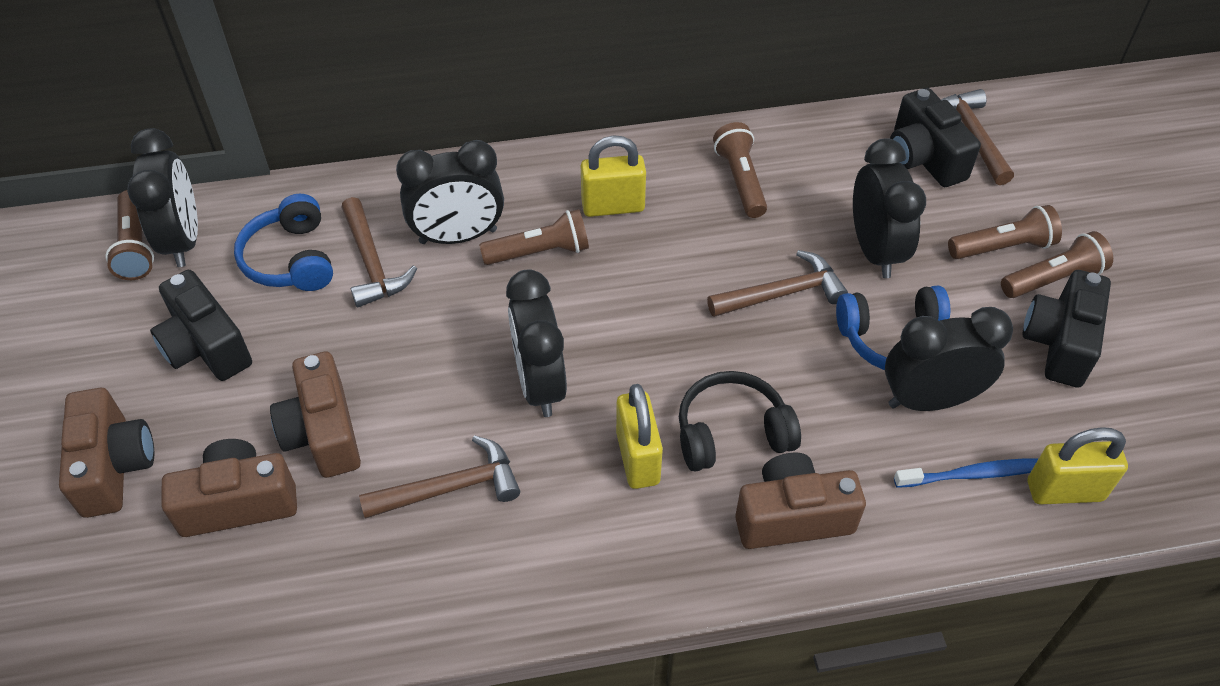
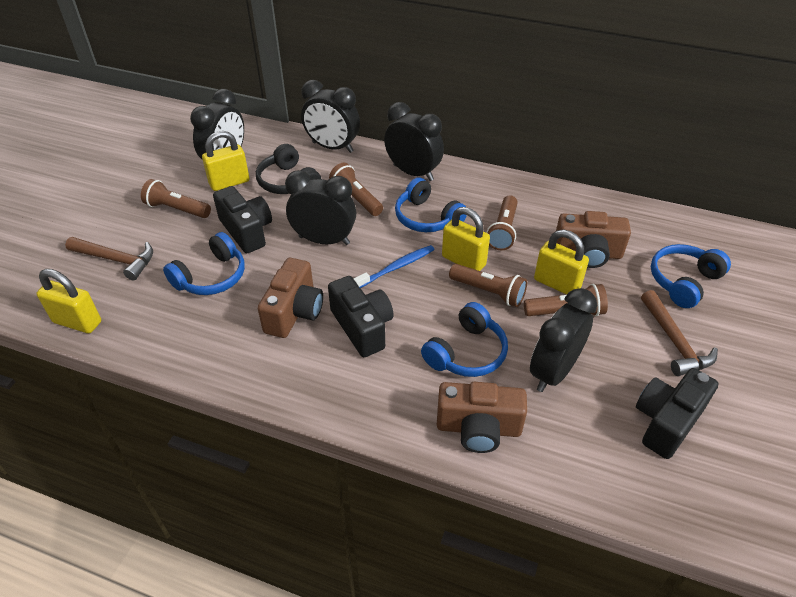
blue headphones: 2 -> 4
brown camera: 4 -> 3
brown hammer: 4 -> 2
yellow padlock: 3 -> 4

